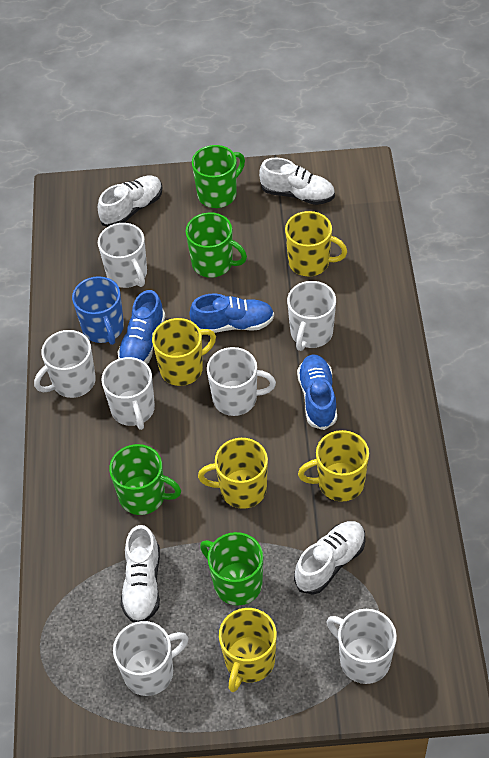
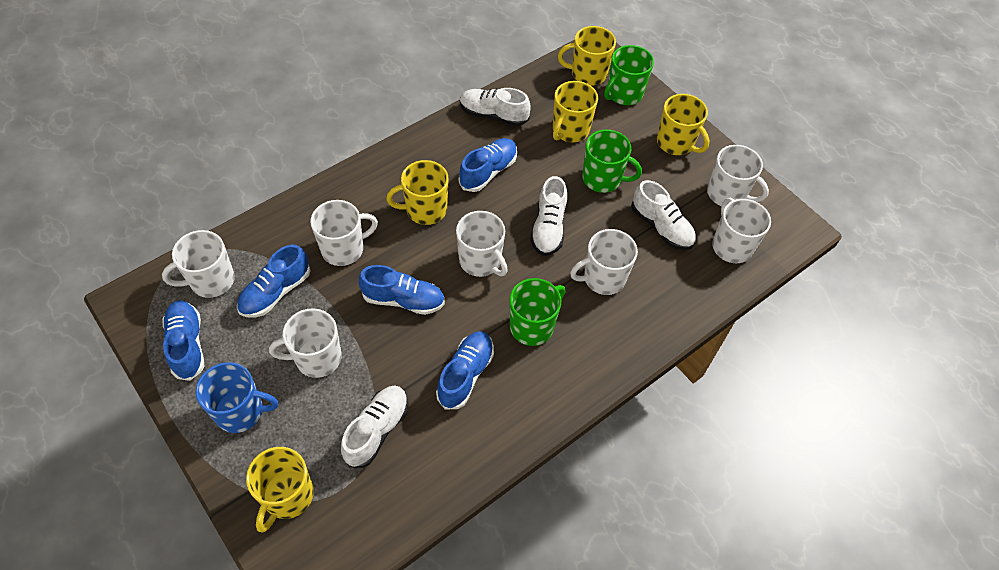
blue shoe: 3 -> 5
green mug: 4 -> 3

